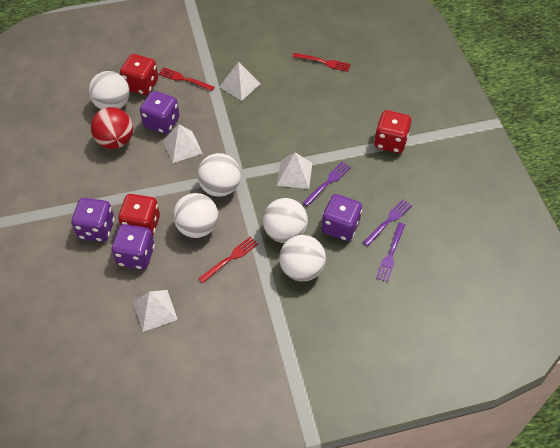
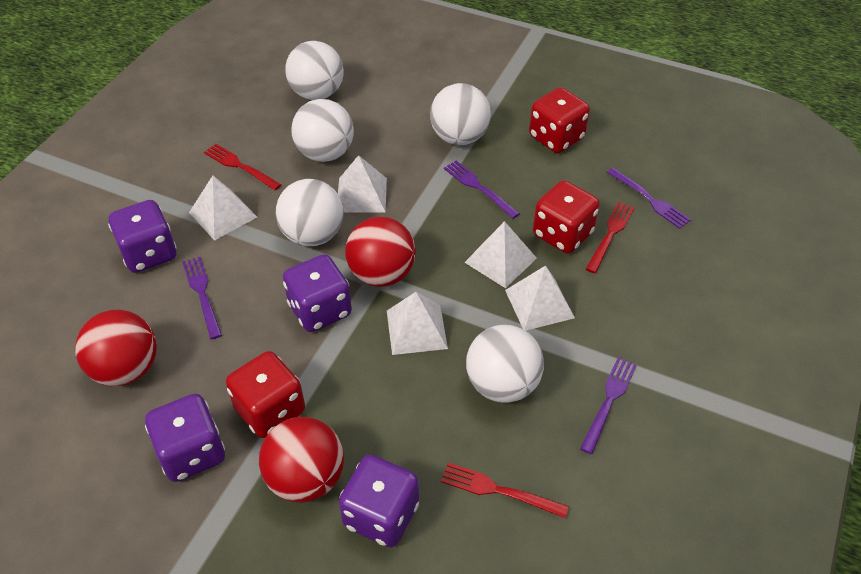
purple fork: 3 -> 4
red ball: 1 -> 3
white pyramid: 4 -> 5

